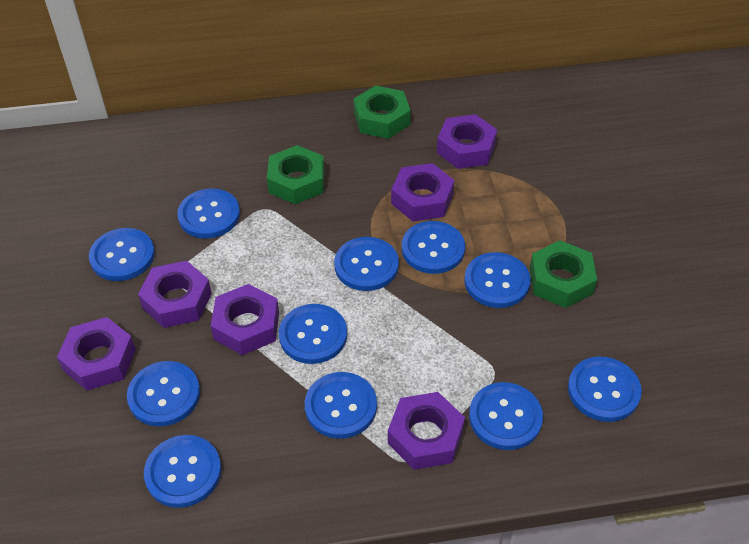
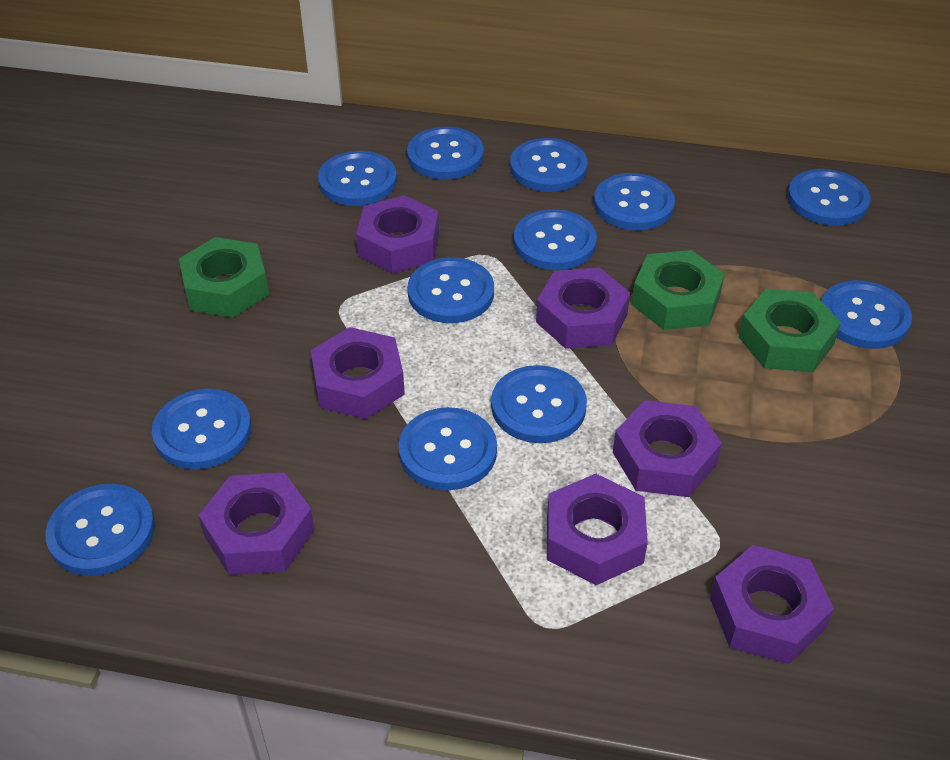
blue button: 11 -> 12
purple nut: 6 -> 7

